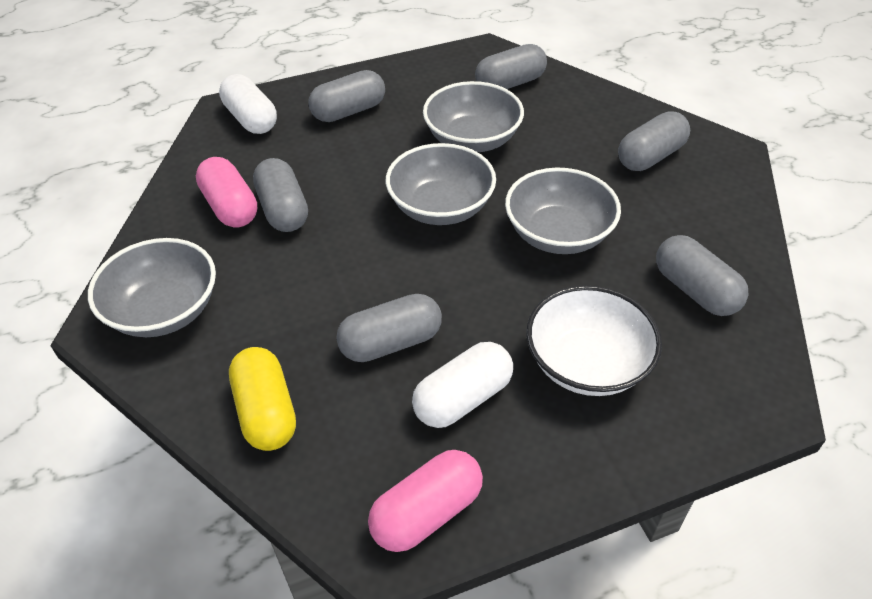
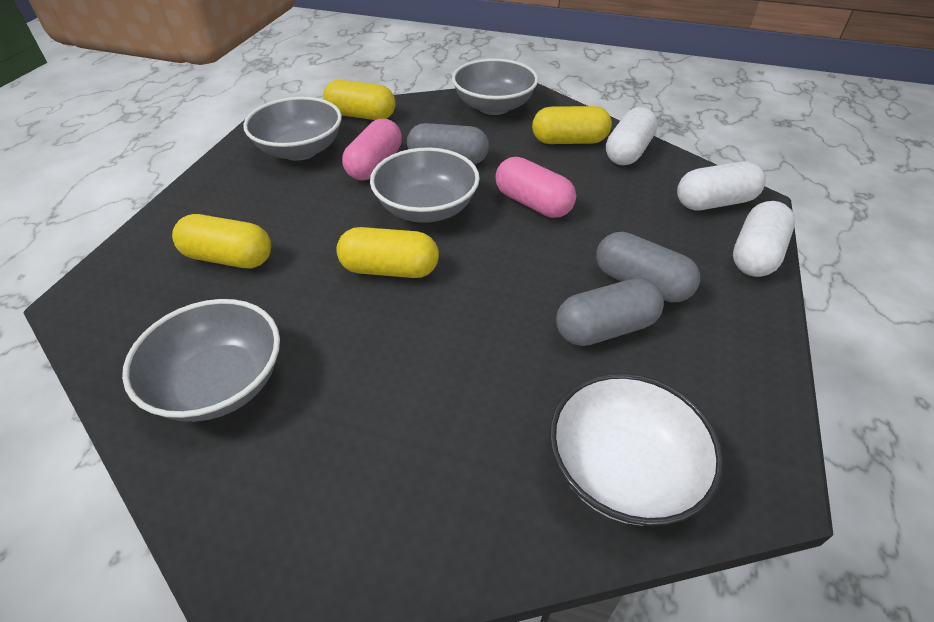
grey capsule: 6 -> 3
white capsule: 2 -> 3
yellow capsule: 1 -> 4

